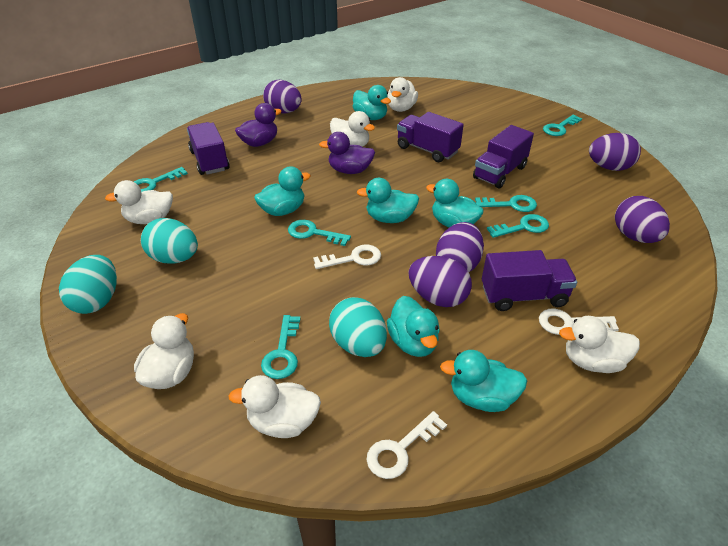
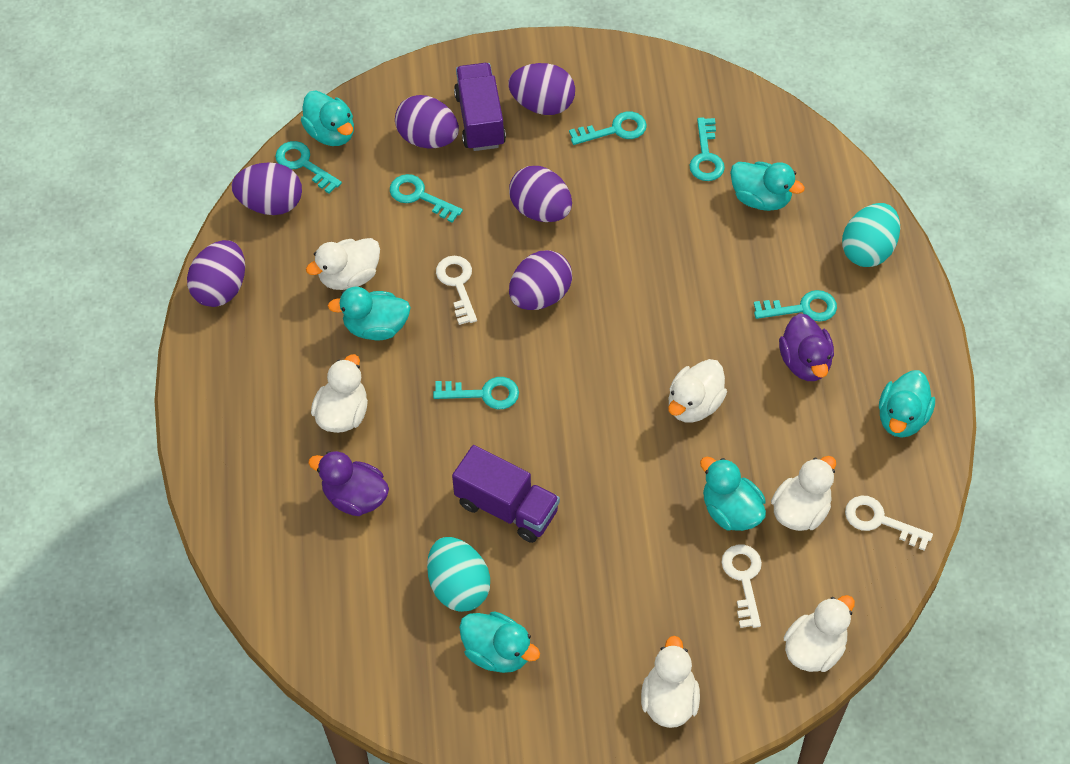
purple egg: 5 -> 6
purple truck: 4 -> 2
turquoise egg: 3 -> 2

